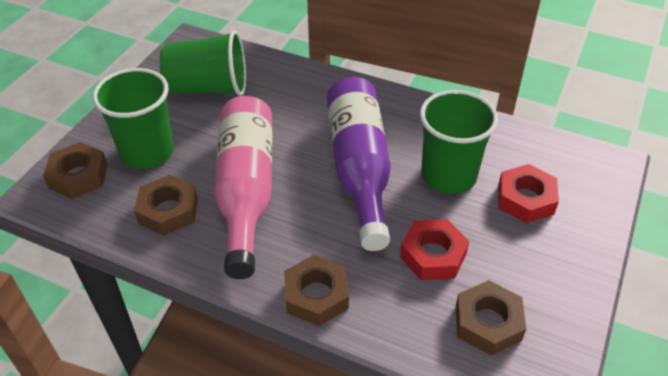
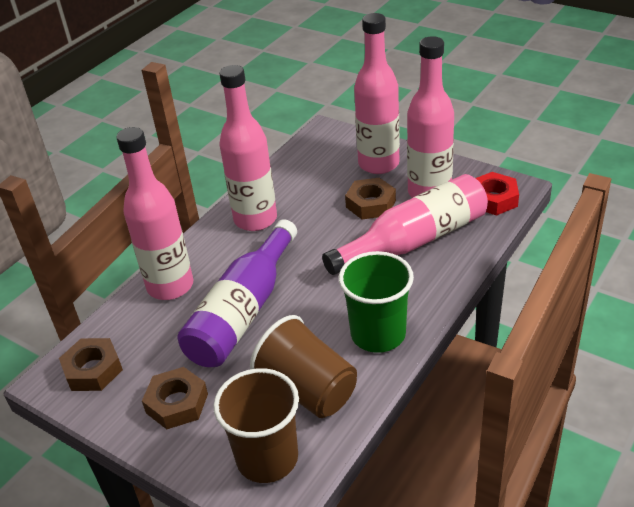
brown cup: 0 -> 2
brown nut: 4 -> 3
green cup: 3 -> 1
pink bottle: 1 -> 5
red nut: 2 -> 1

